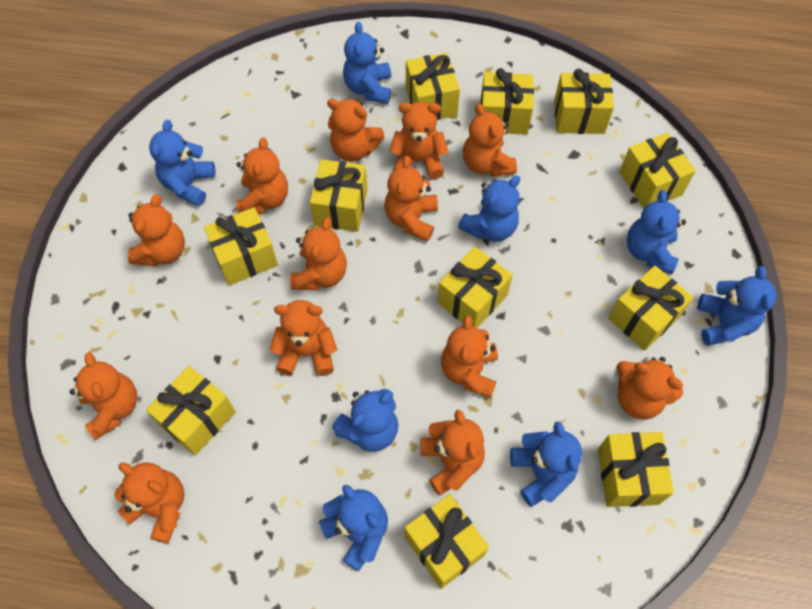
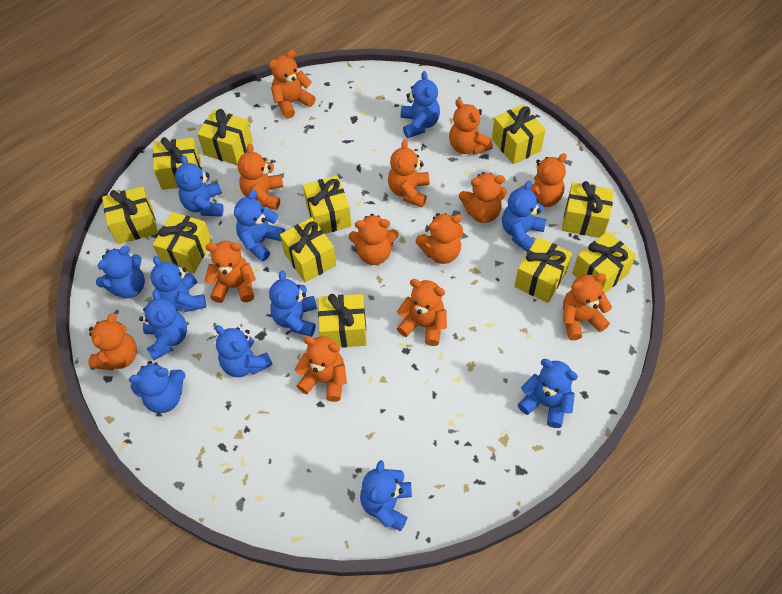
blue teddy bear: 8 -> 12

